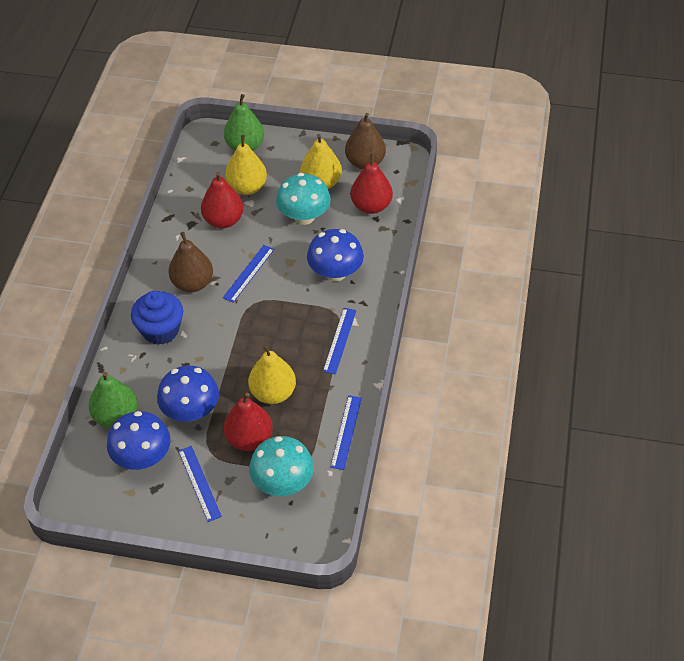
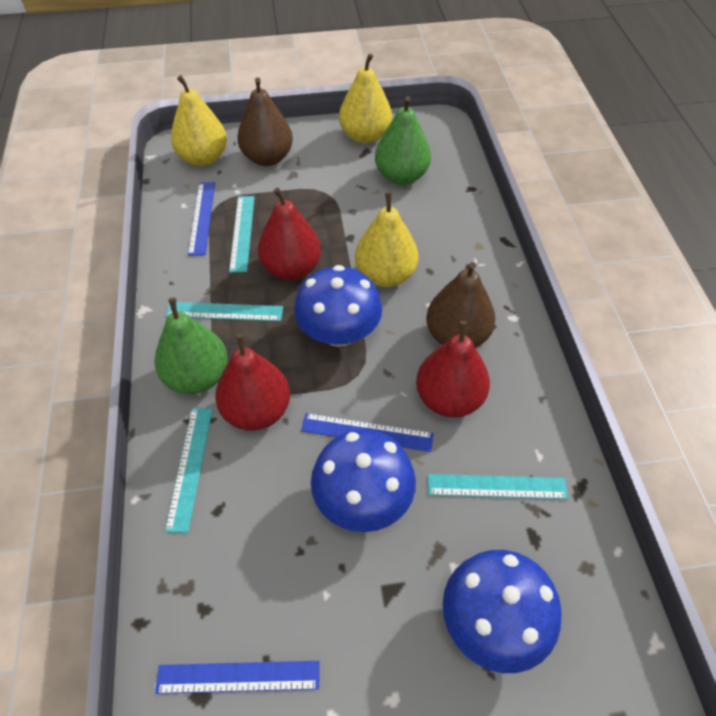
blue cupcake: 1 -> 0
blue ruler: 4 -> 3
turquoise mushroom: 2 -> 0
turquoise ruler: 0 -> 4

